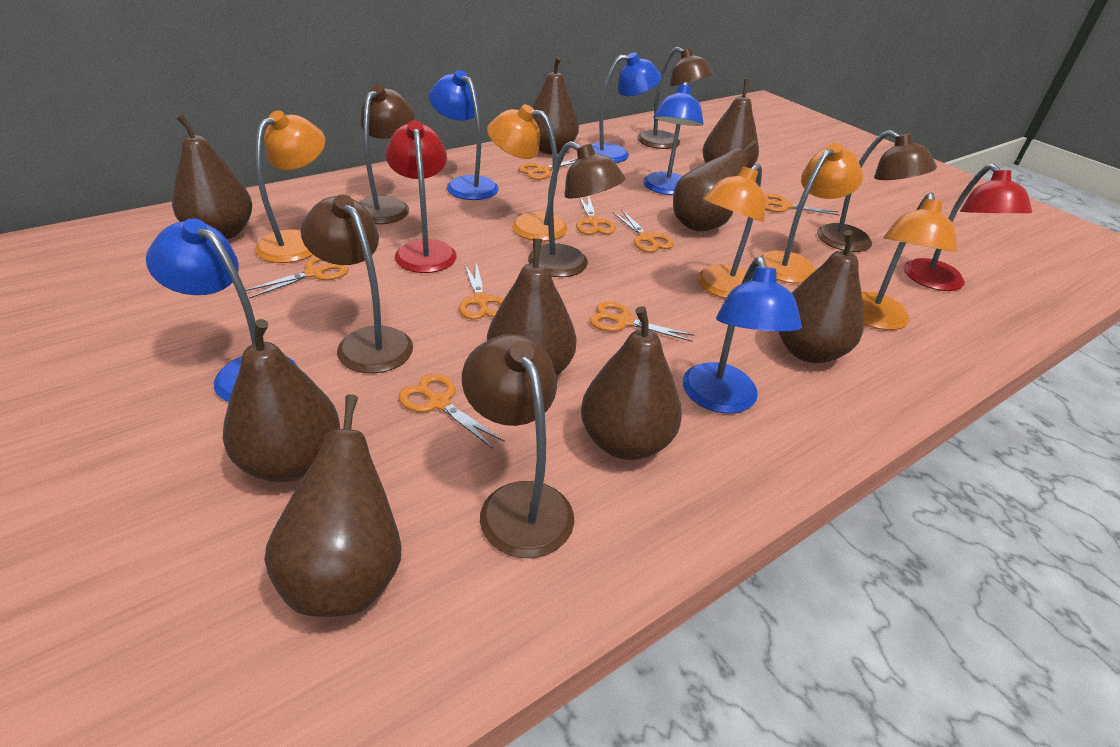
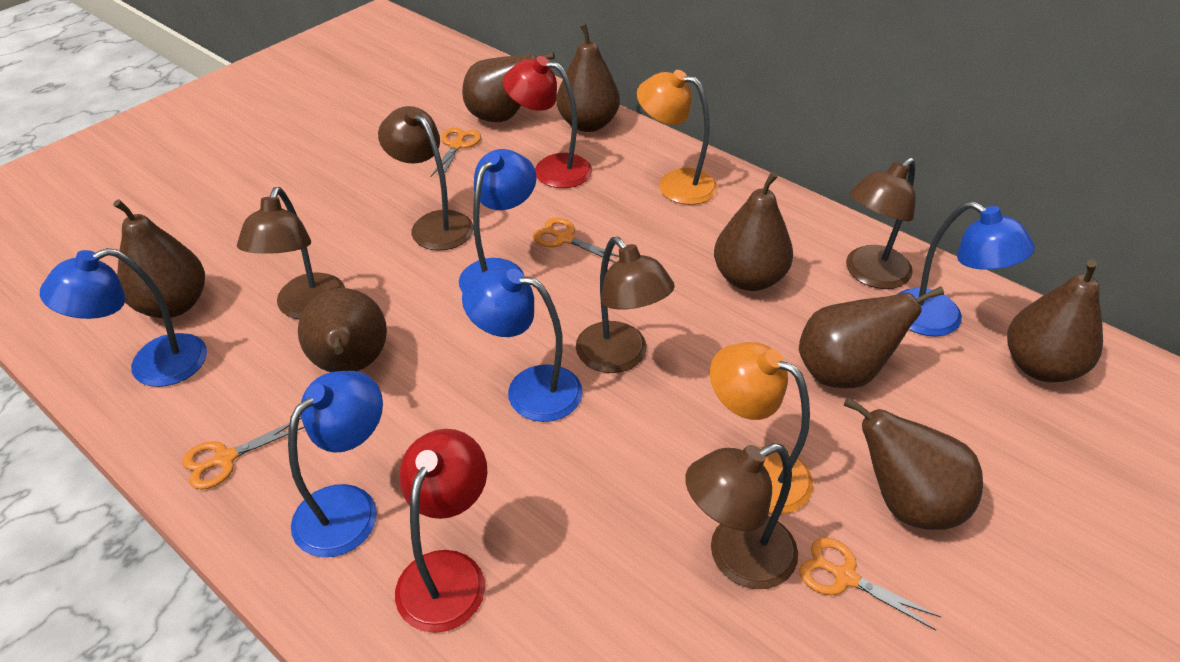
brown lamp: 6 -> 5
brown pear: 9 -> 8
orange lamp: 5 -> 2
orange scissors: 8 -> 4

